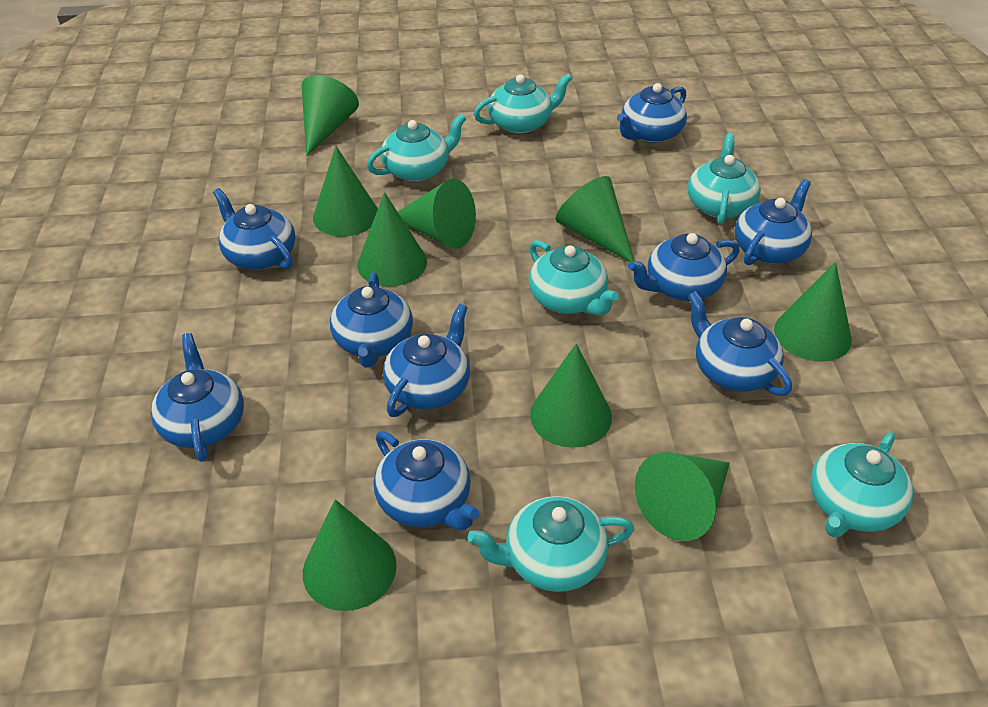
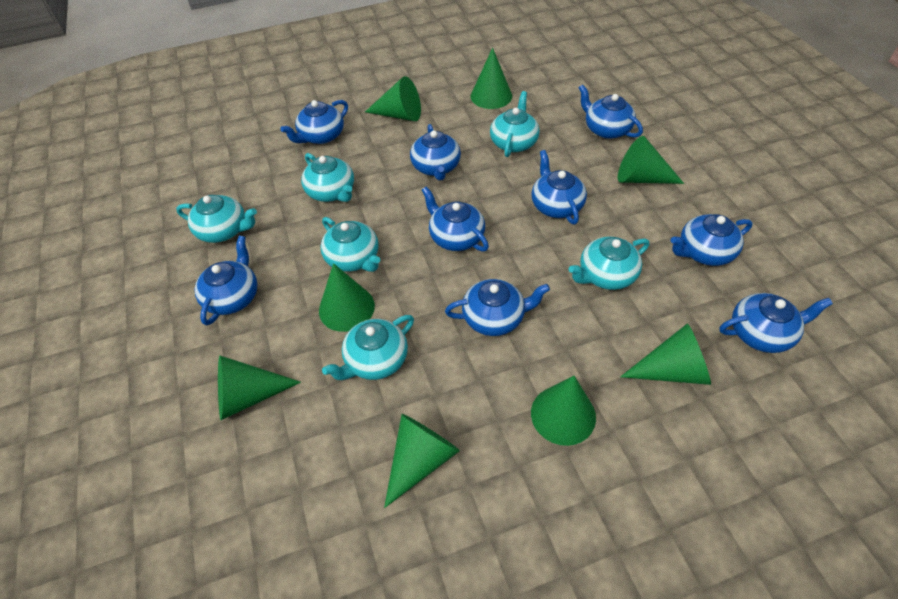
green cone: 9 -> 8

